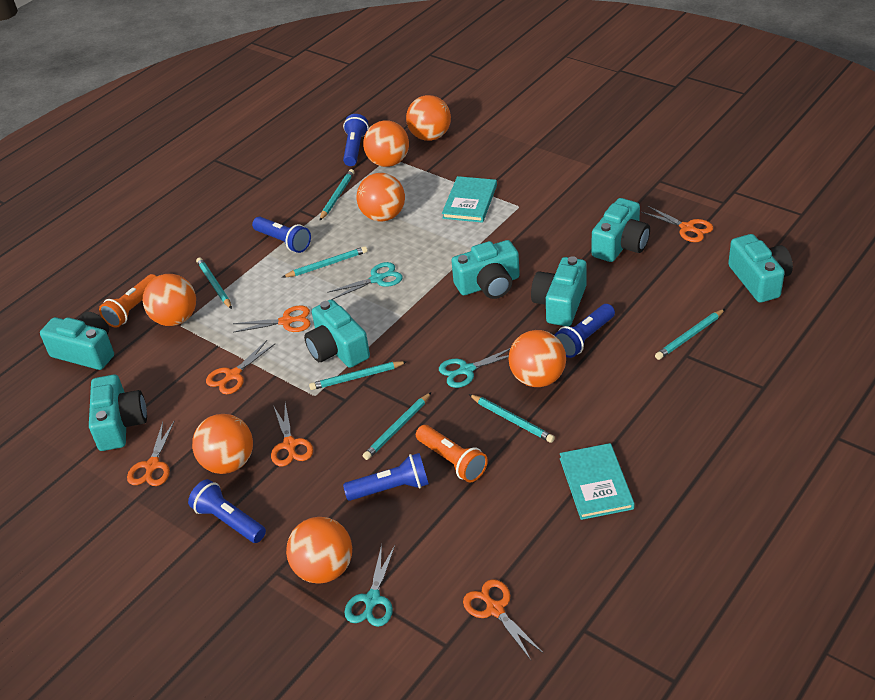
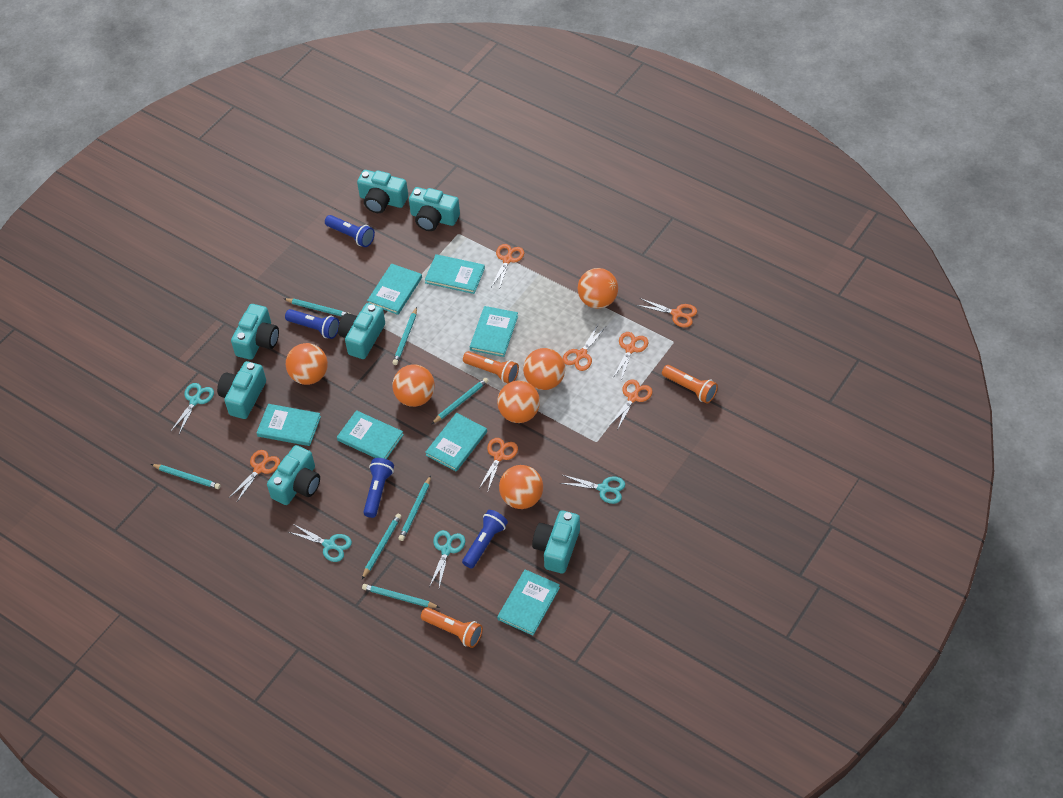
blue flashlight: 5 -> 4
orange ball: 7 -> 6
orange flashlight: 2 -> 3
orange scissors: 6 -> 7
turquoise book: 2 -> 7
turquoise scissors: 3 -> 4

